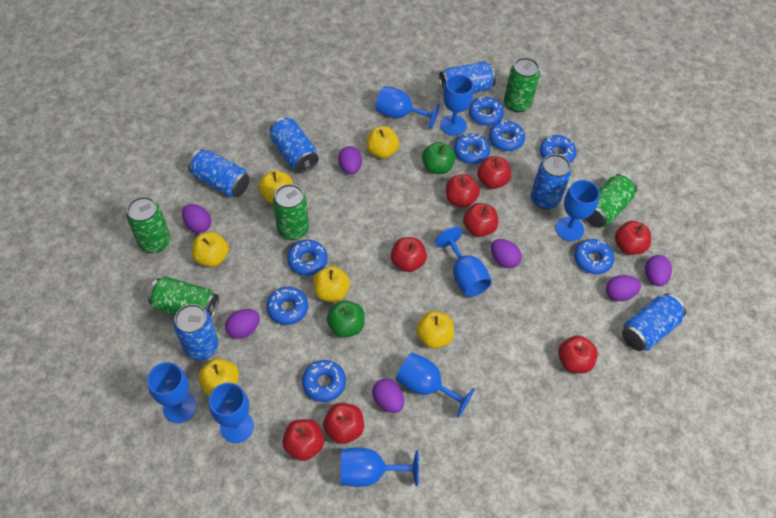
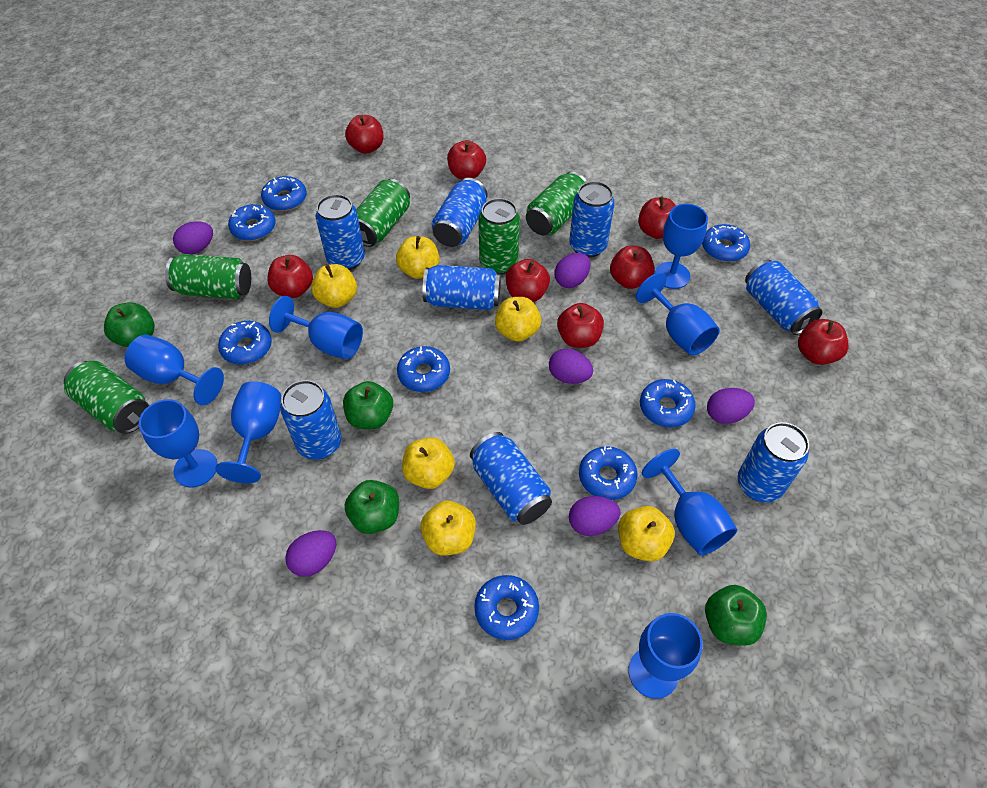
blue can: 6 -> 8
green apple: 2 -> 4
purple egg: 7 -> 6

